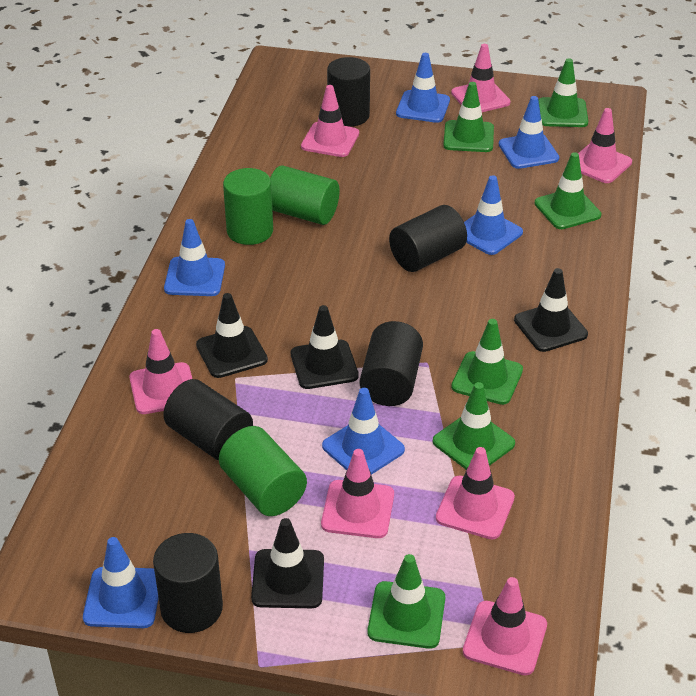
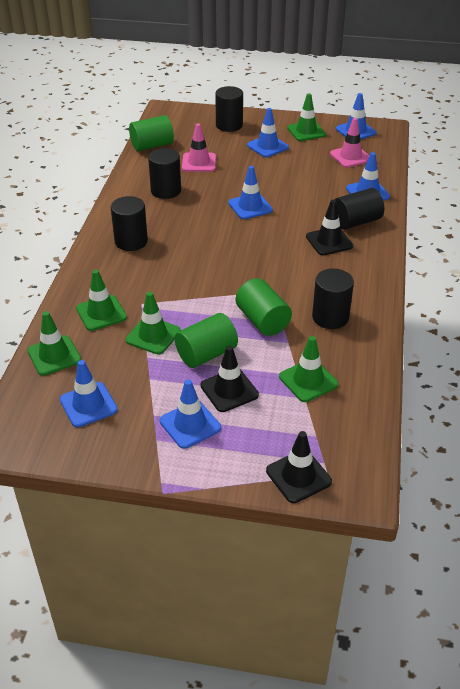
black traffic cone: 4 -> 3
green traffic cone: 6 -> 5
pink traffic cone: 7 -> 2

